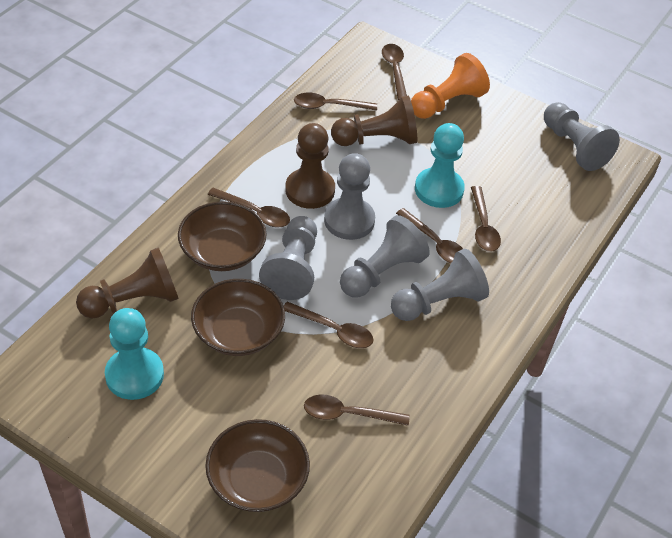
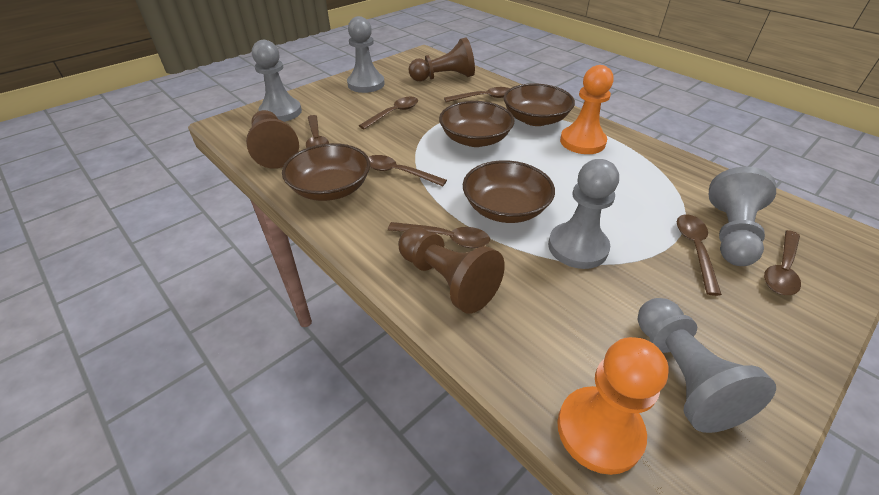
brown bowl: 3 -> 4
orange pawn: 1 -> 2
turquoise pawn: 2 -> 0

